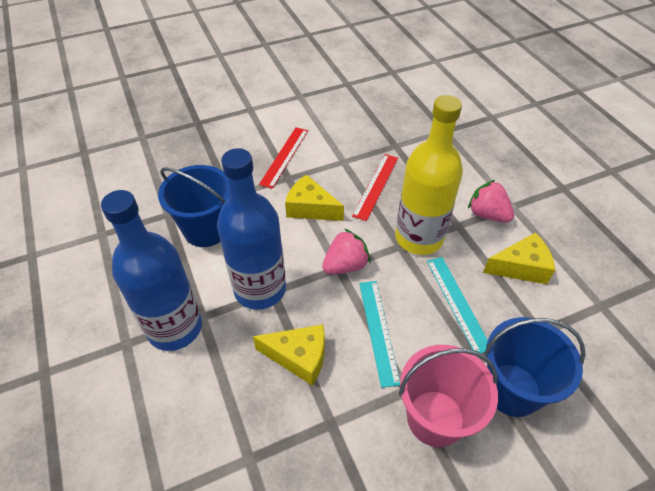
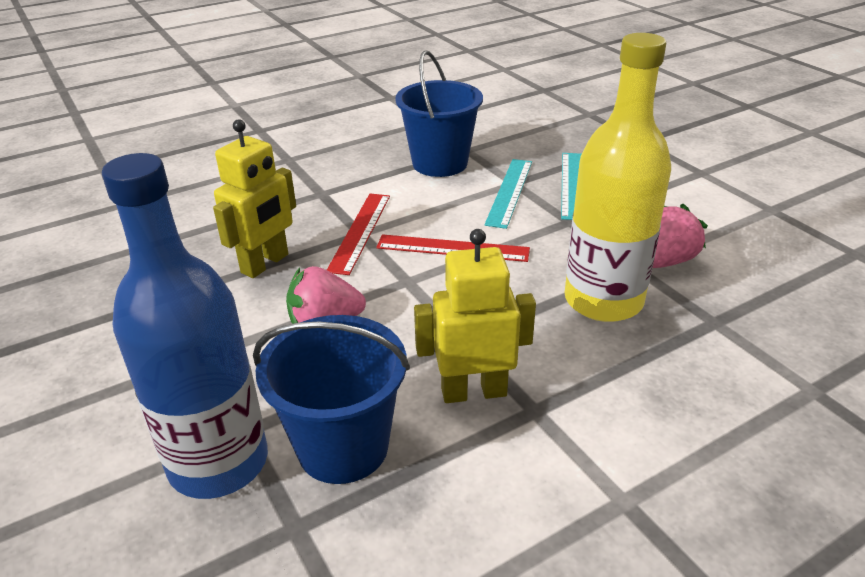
blue bottle: 2 -> 1
pink bucket: 1 -> 0
yellow cheese: 3 -> 0
yellow robot: 0 -> 2

